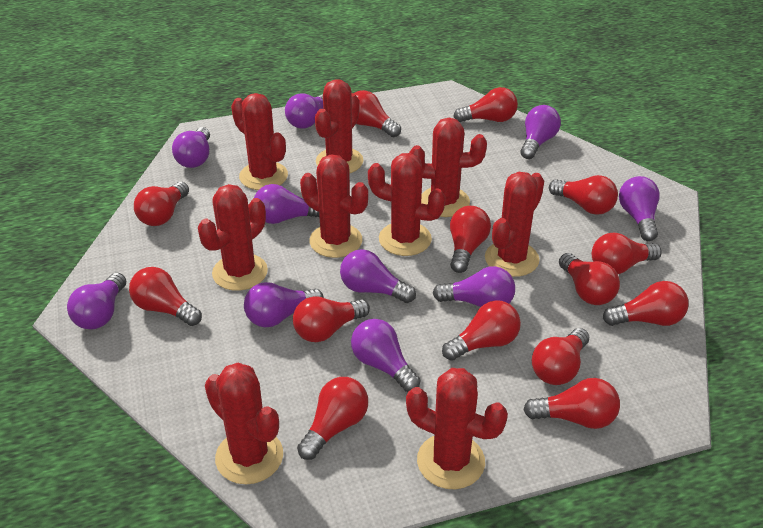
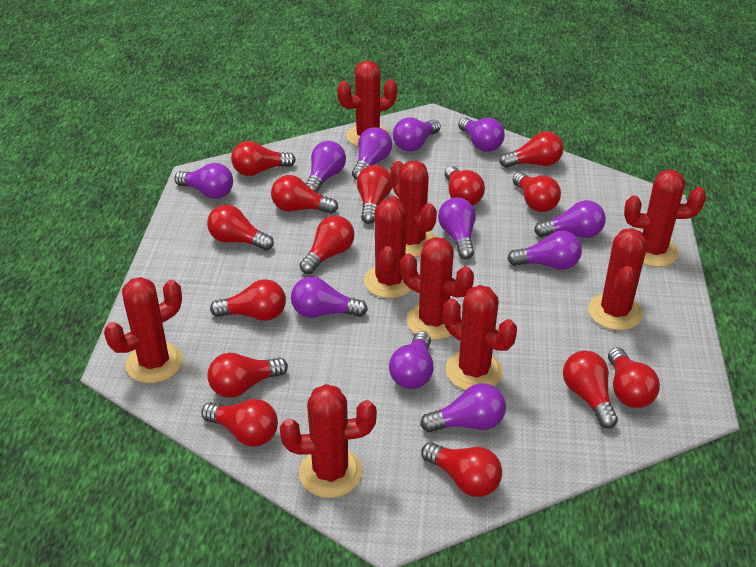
purple light bulb: 10 -> 11

